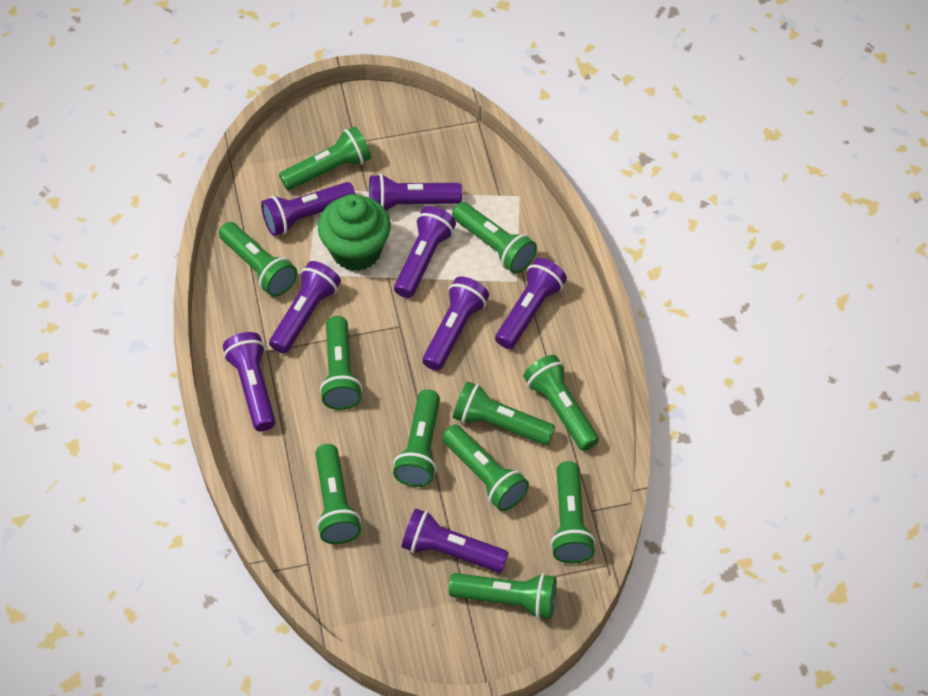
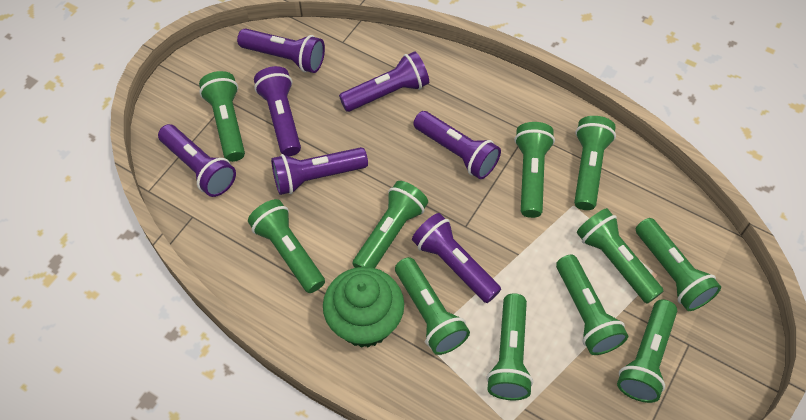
purple flashlight: 8 -> 7

